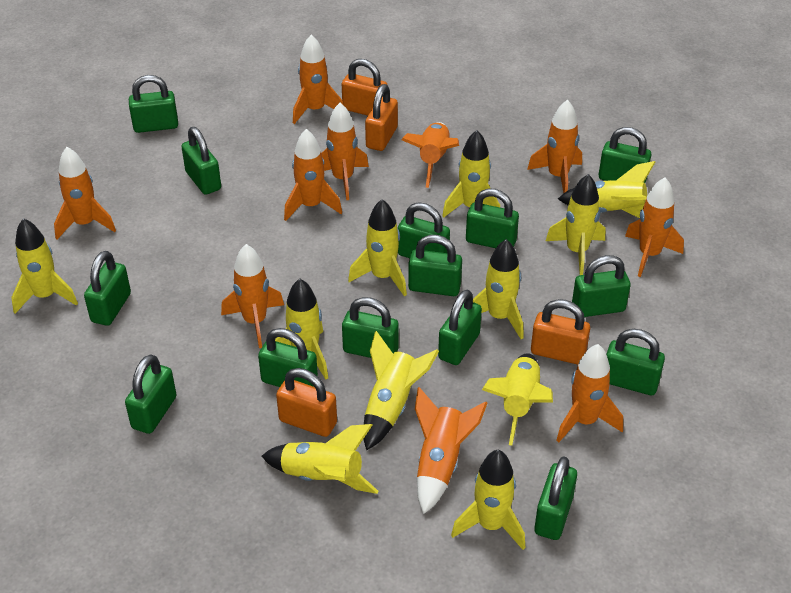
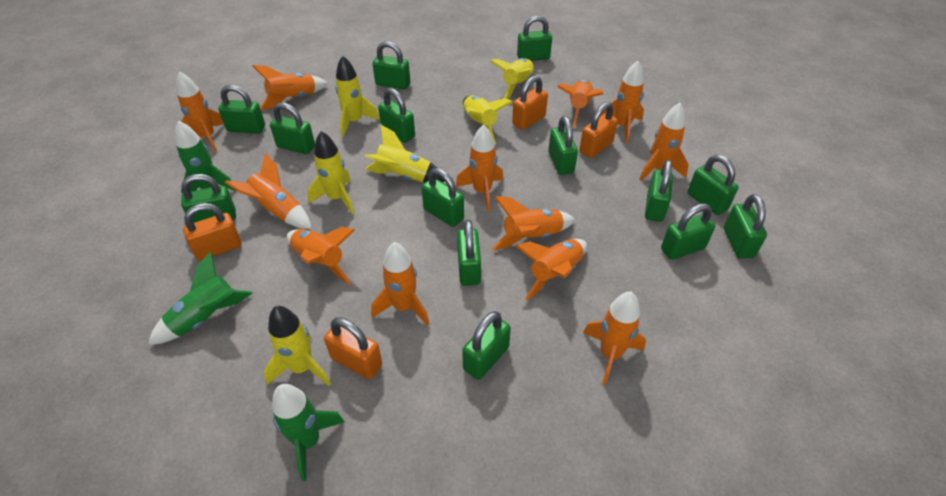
green rocket: 0 -> 3
orange rocket: 10 -> 12
yellow rocket: 11 -> 6

